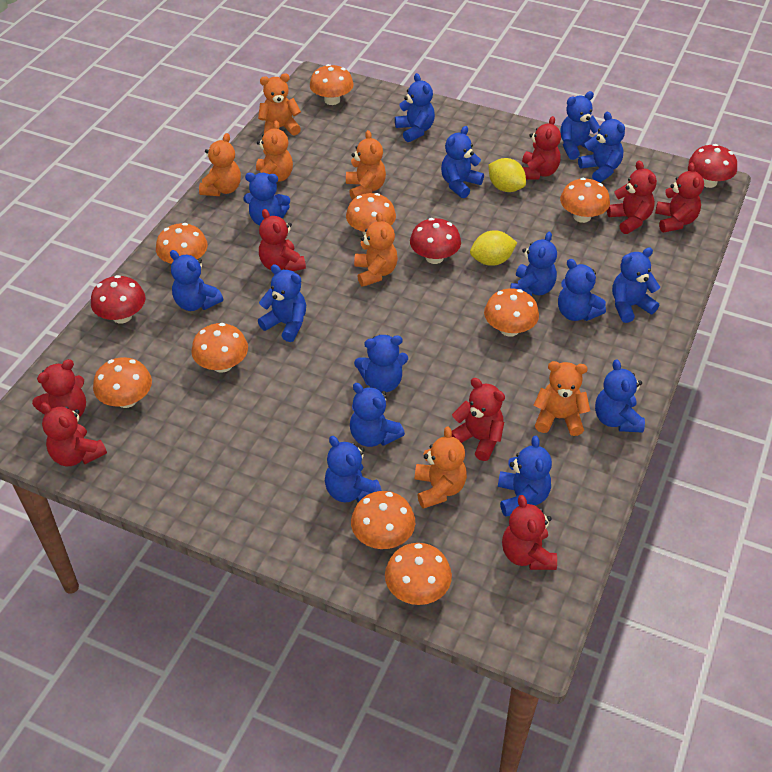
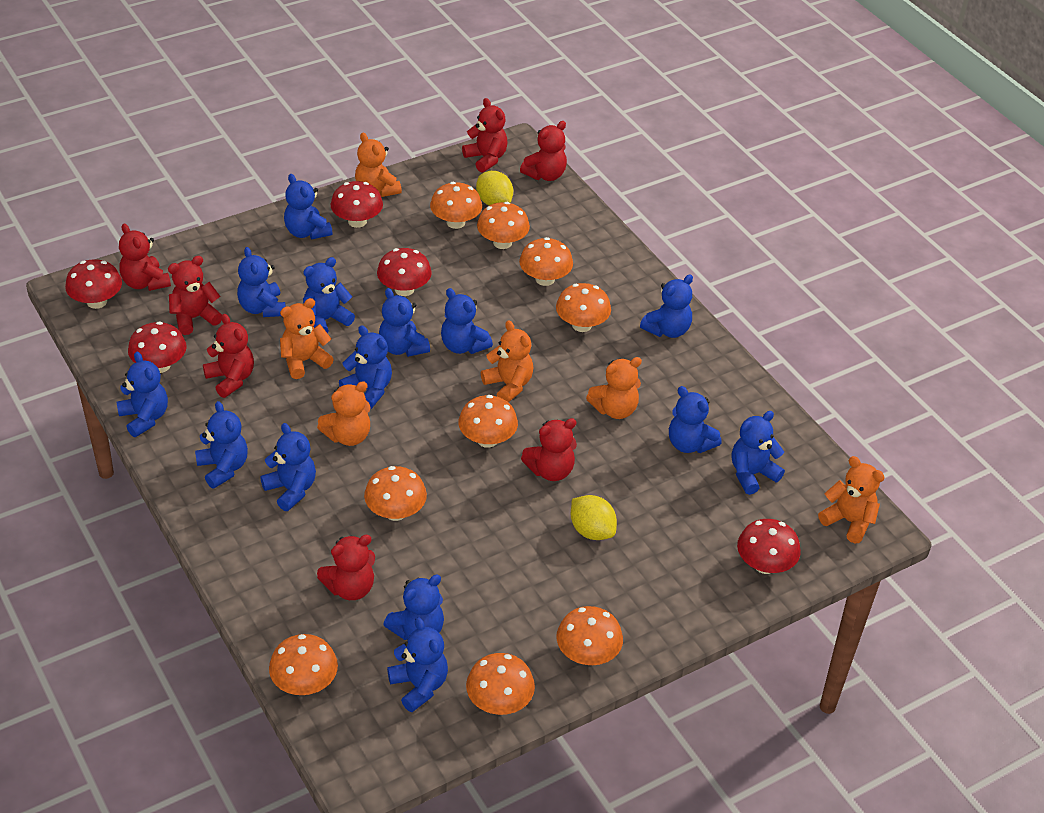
blue teddy bear: 15 -> 14
orange teddy bear: 7 -> 6
red mushroom: 3 -> 5
red teddy bear: 8 -> 7

